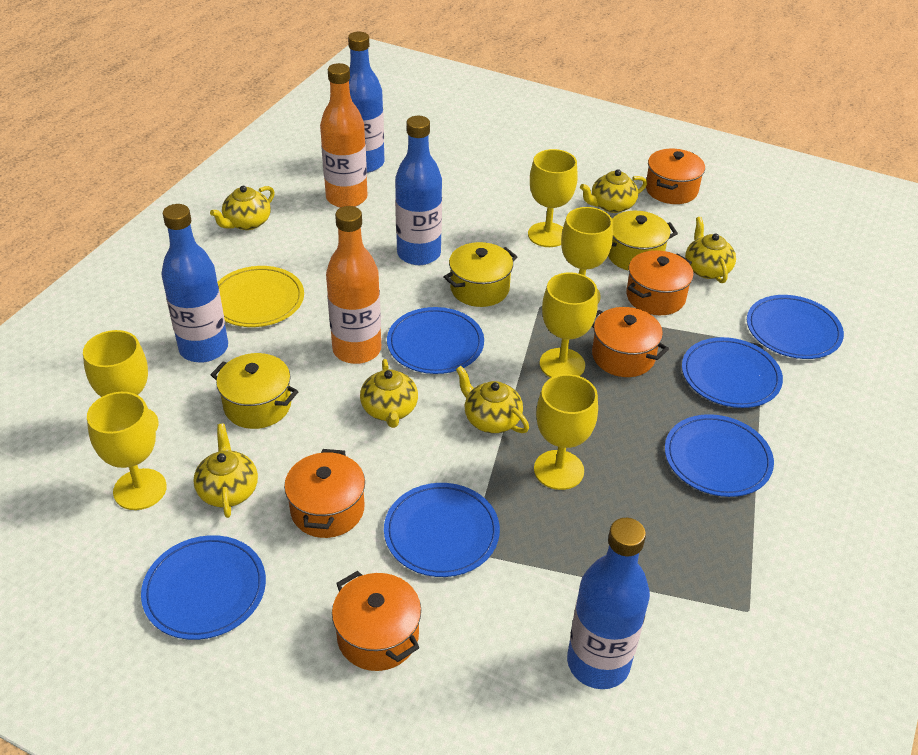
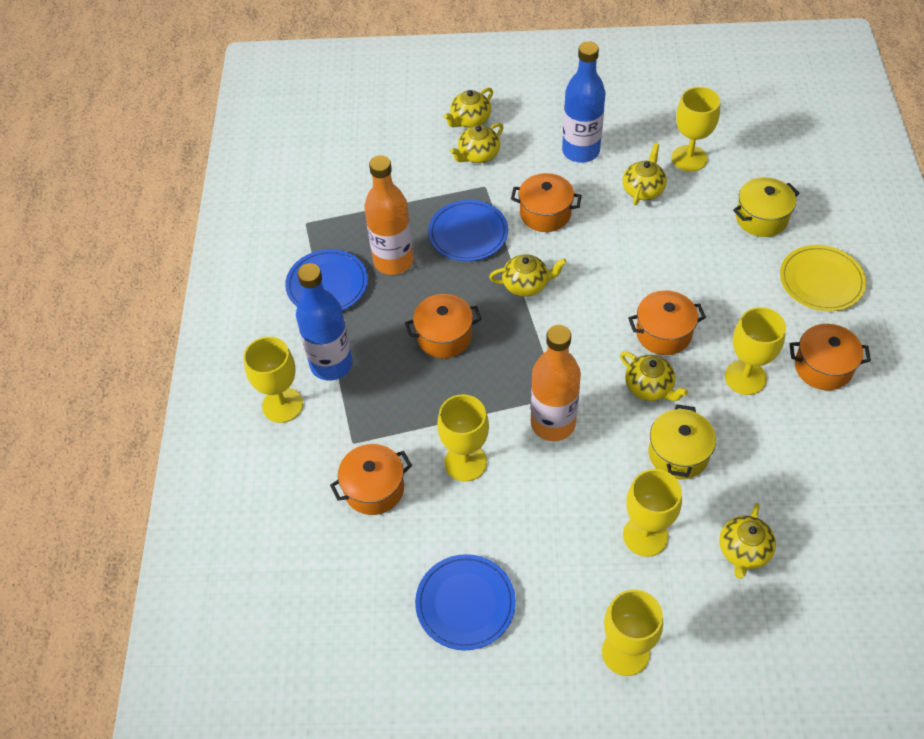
blue bottle: 4 -> 2
blue plate: 6 -> 3
yellow pot: 3 -> 2

